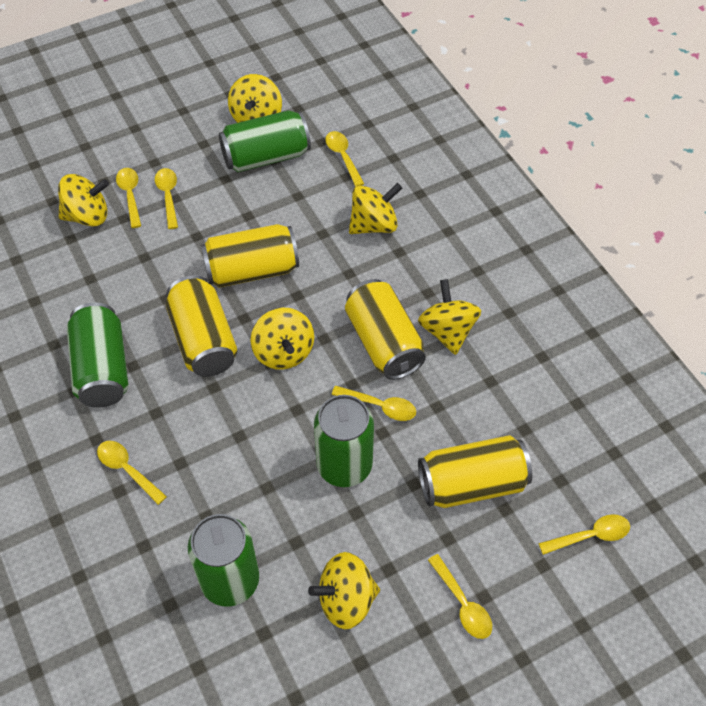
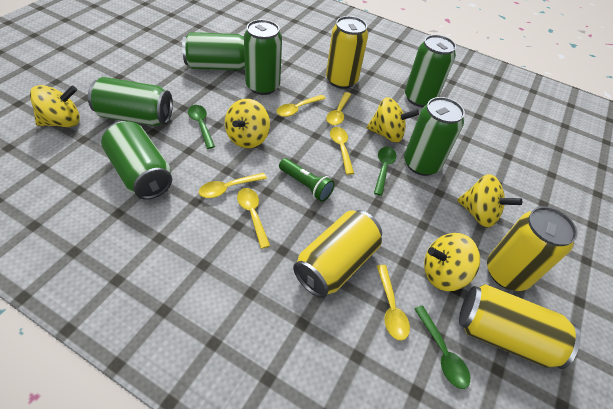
green can: 4 -> 6
green flashlight: 0 -> 1
green spoon: 0 -> 3
yellow spinning top: 6 -> 5
yellow spoon: 7 -> 6

